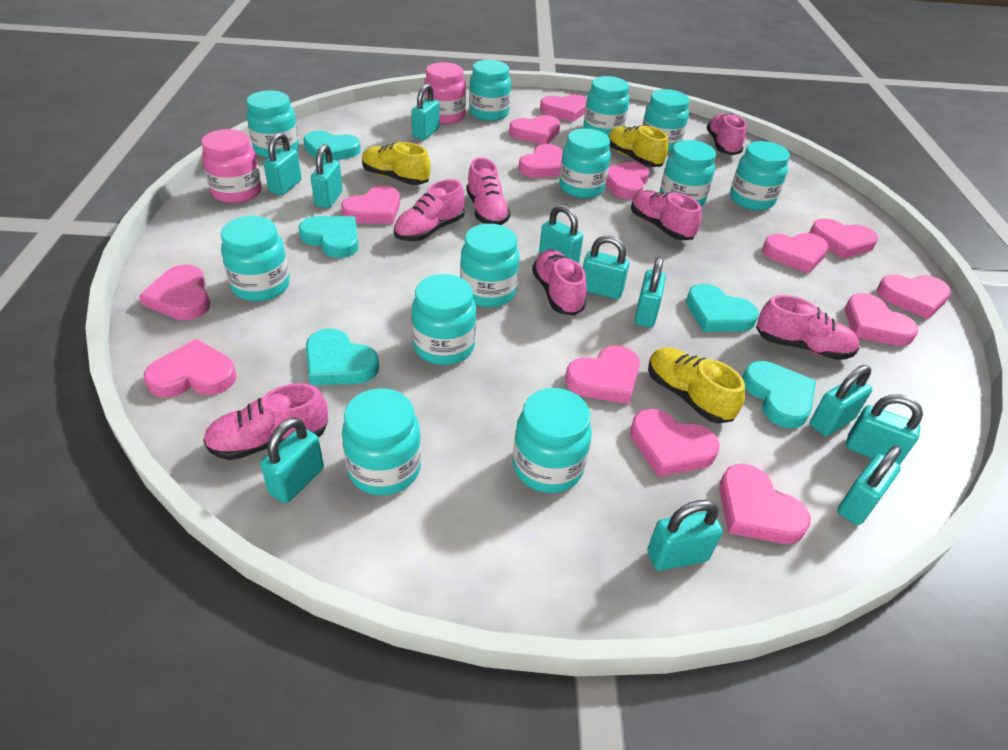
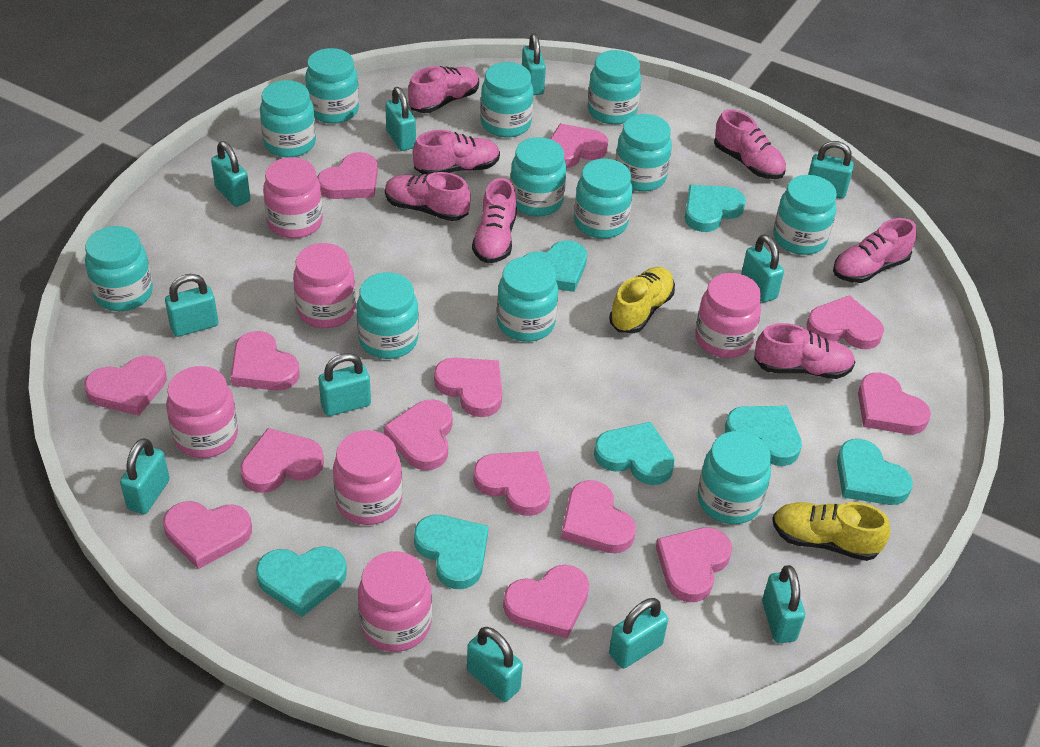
pink jar: 2 -> 6
turquoise heart: 5 -> 7
yellow shoe: 3 -> 2

